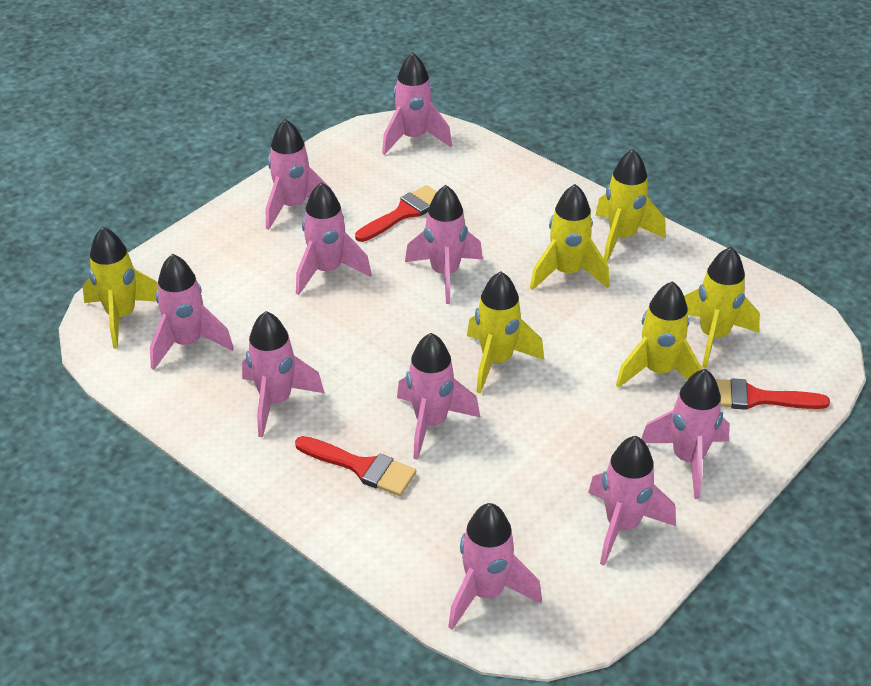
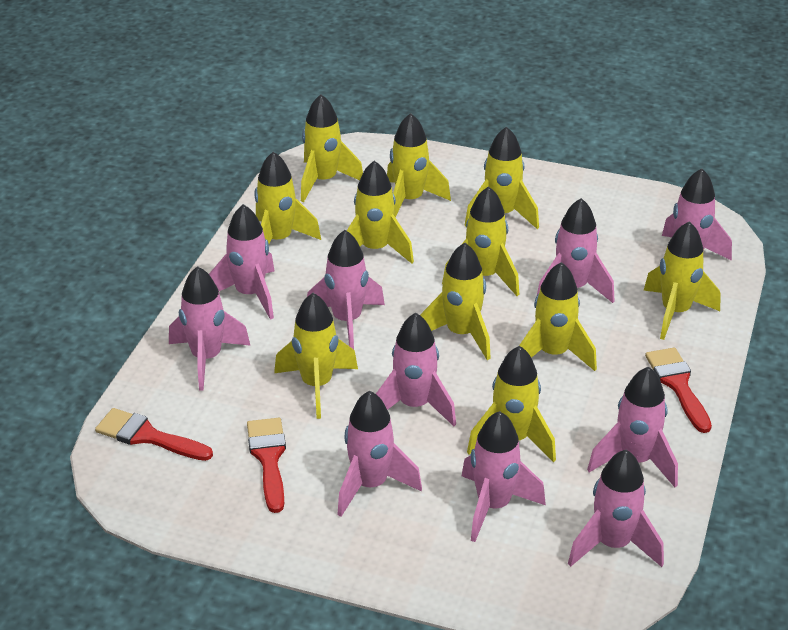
yellow rocket: 6 -> 11

